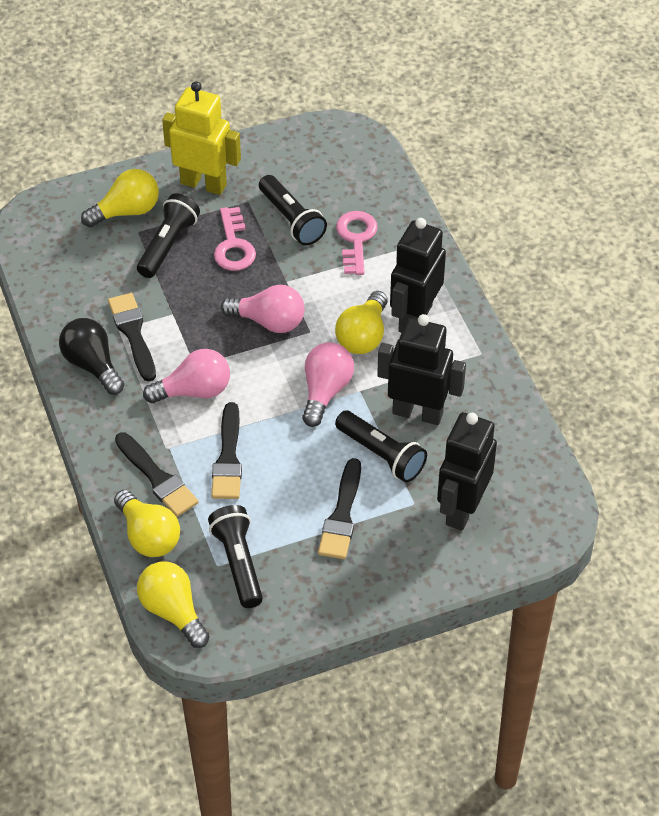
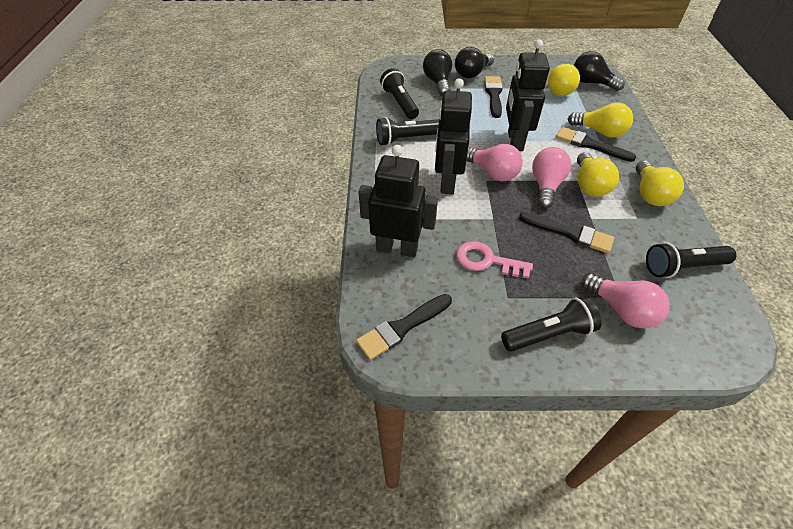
black light bulb: 1 -> 3
pink key: 2 -> 1
yellow robot: 1 -> 0

